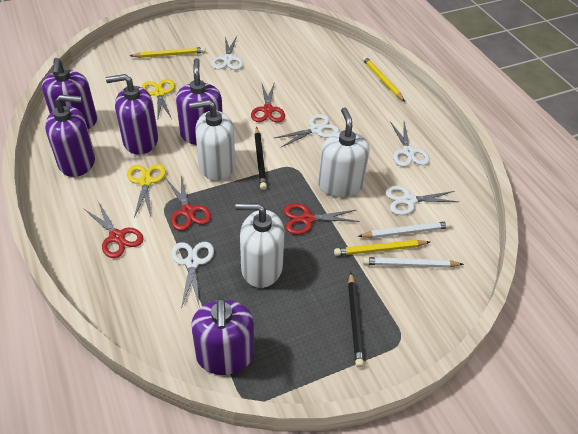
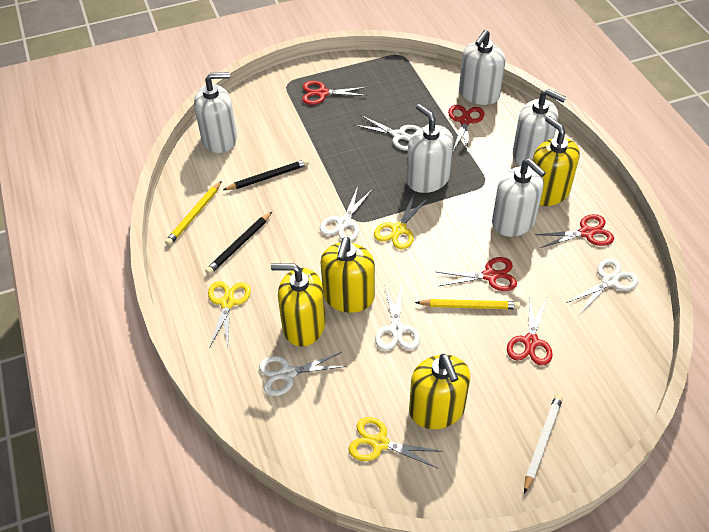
purple soap dispenser: 5 -> 0
red scissors: 4 -> 5
white pencil: 2 -> 1
white soap dispenser: 3 -> 5
yellow pencil: 3 -> 2
yellow scissors: 2 -> 3
yellow soap dispenser: 0 -> 4

